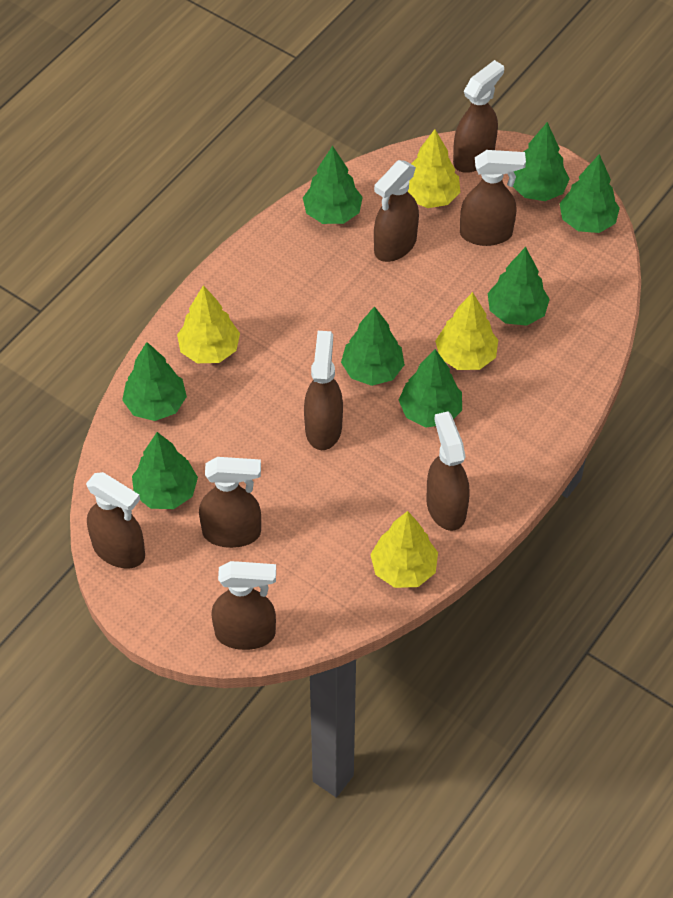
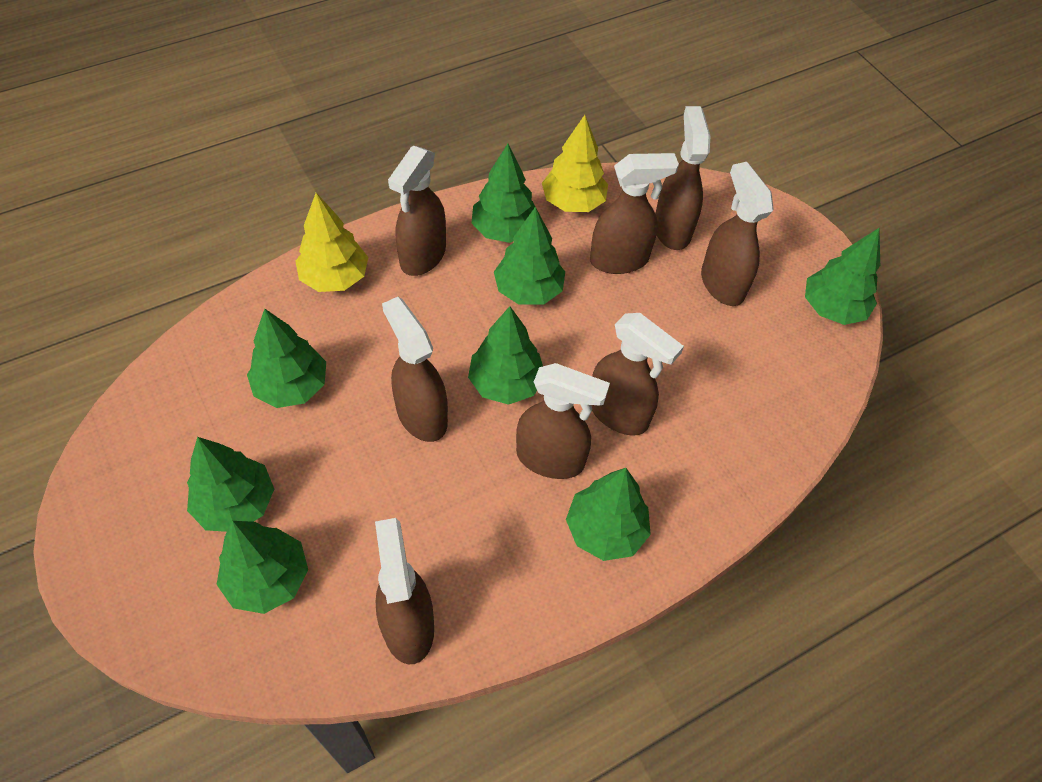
yellow tree: 4 -> 2

